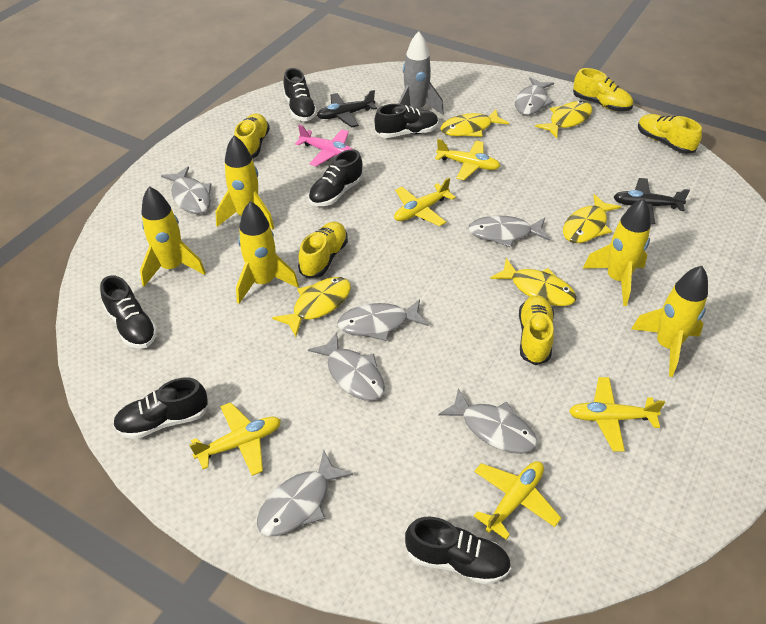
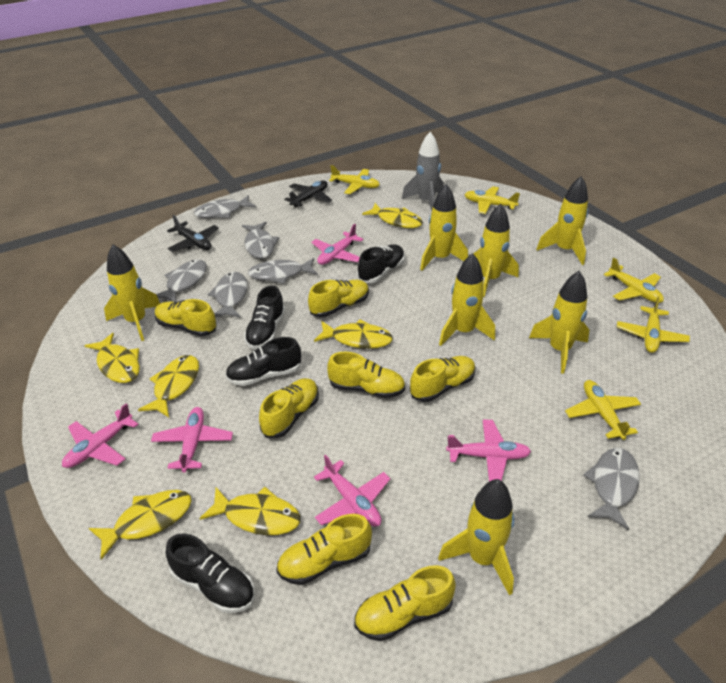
black shoe: 6 -> 4
grey fish: 7 -> 6
pink plane: 1 -> 5
yellow fish: 5 -> 6
yellow rocket: 5 -> 7
yellow shoe: 5 -> 7

